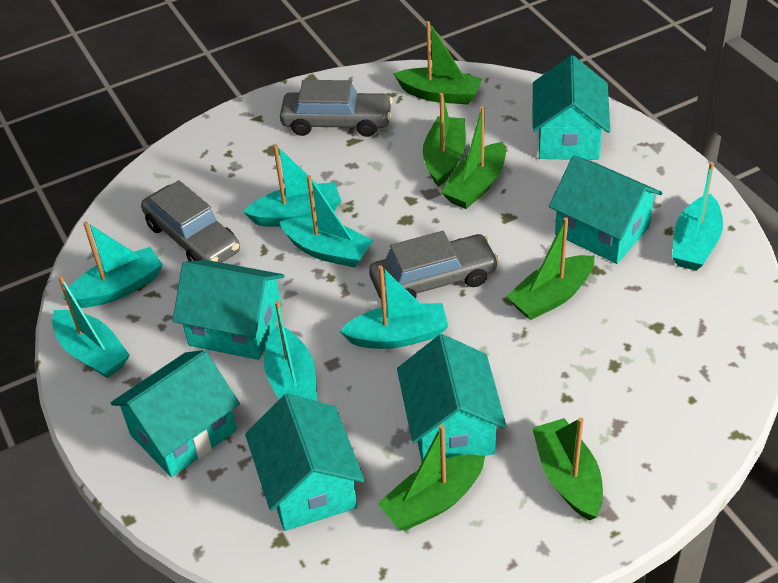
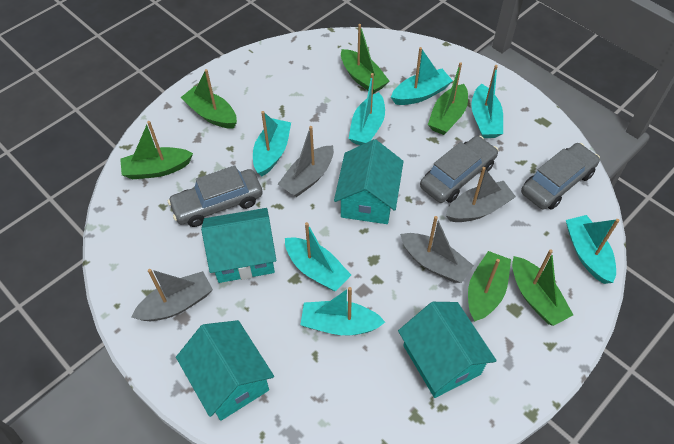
grey boat: 0 -> 4
turquoise house: 6 -> 4

